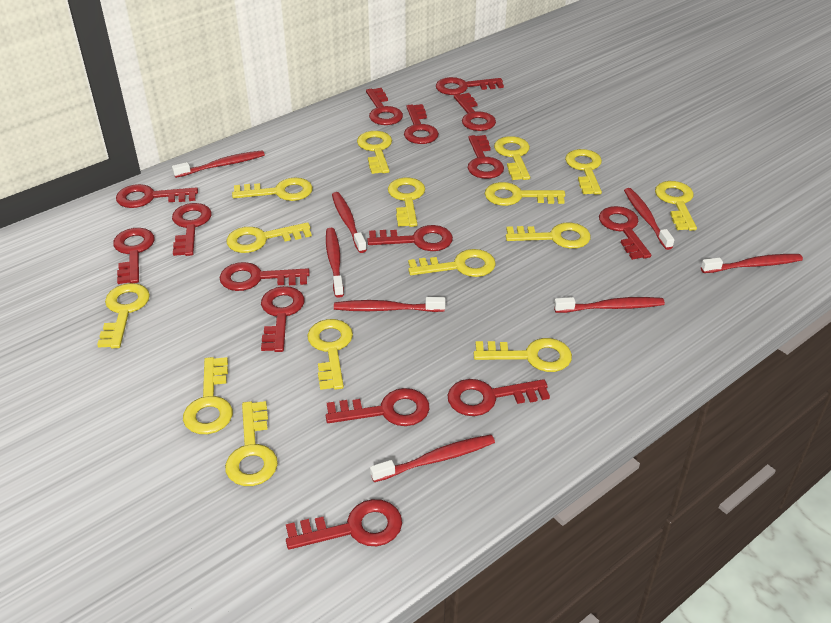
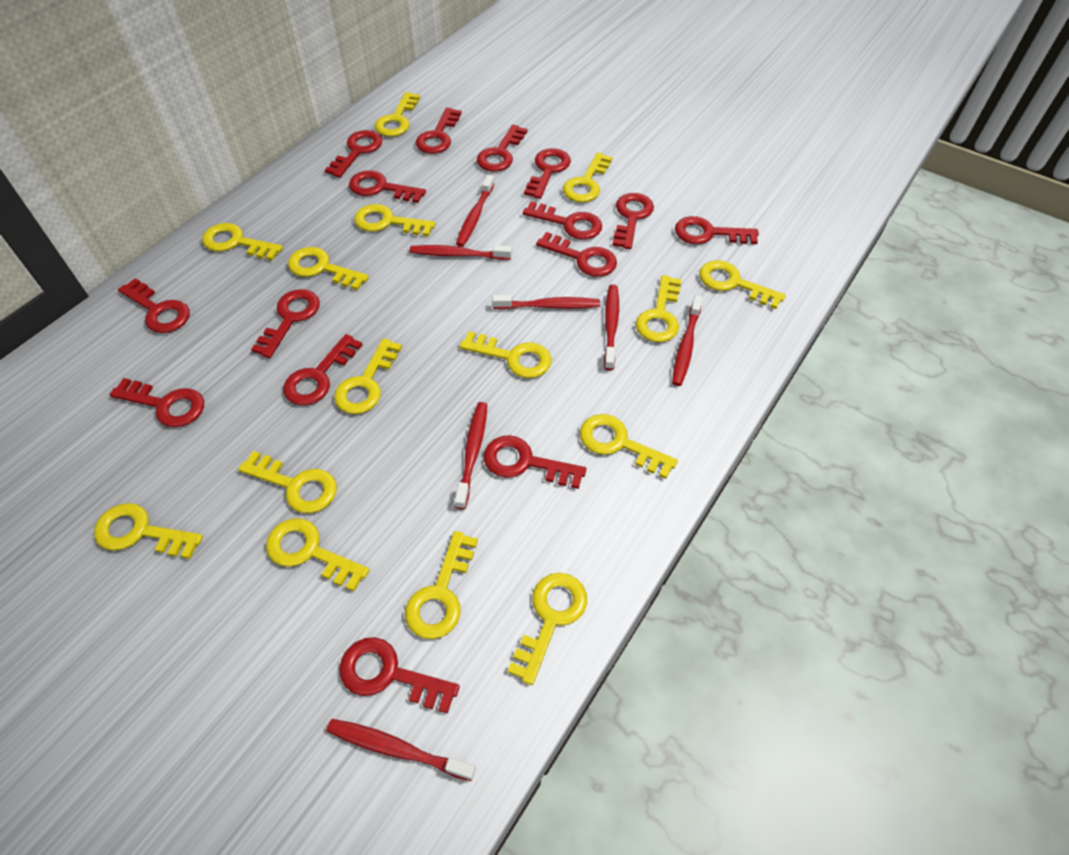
red toothbrush: 8 -> 7

